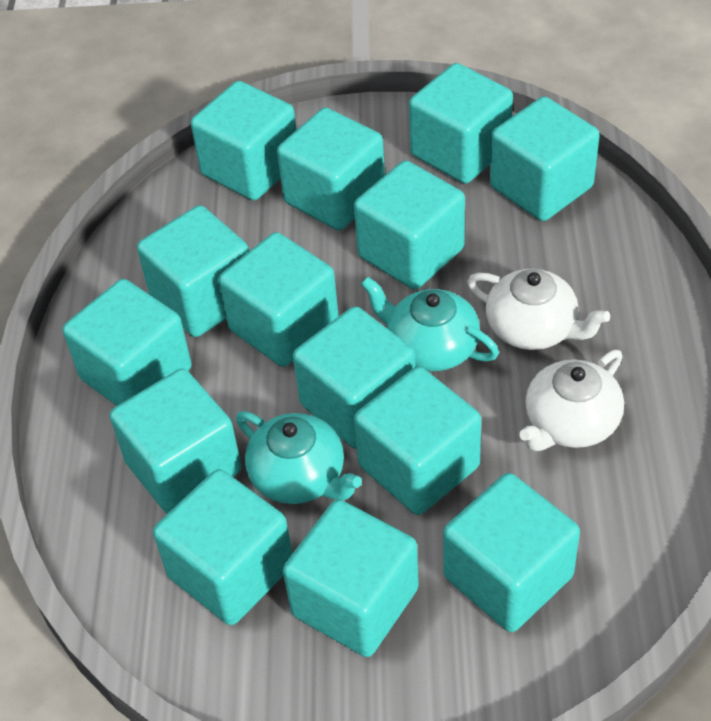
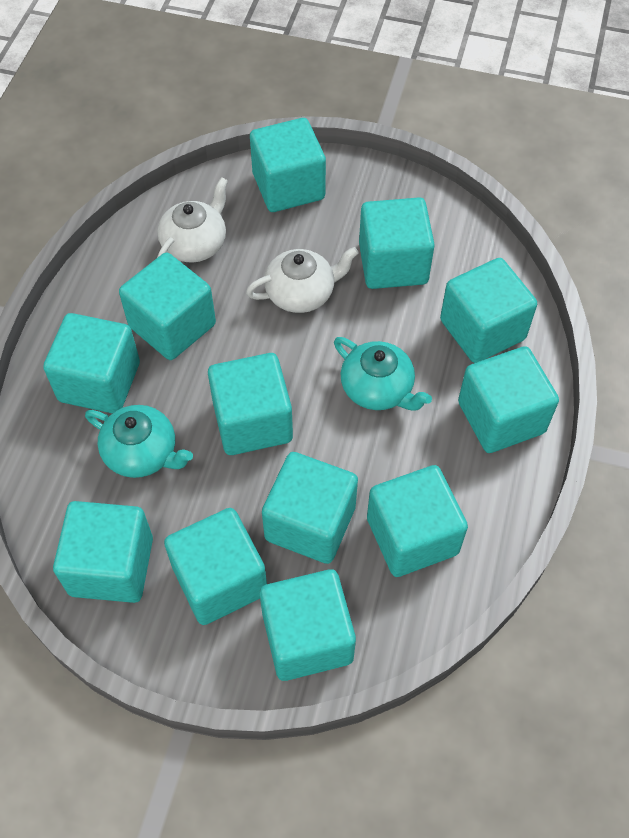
turquoise cube: 14 -> 12

